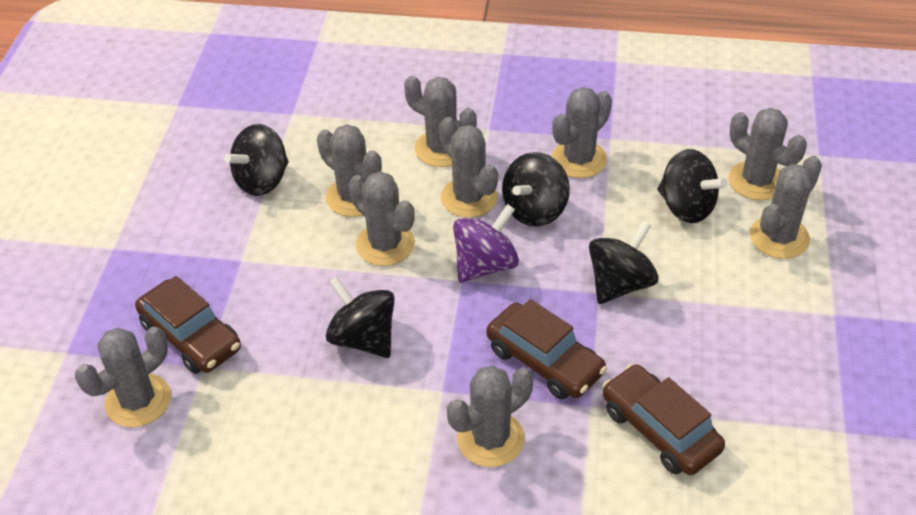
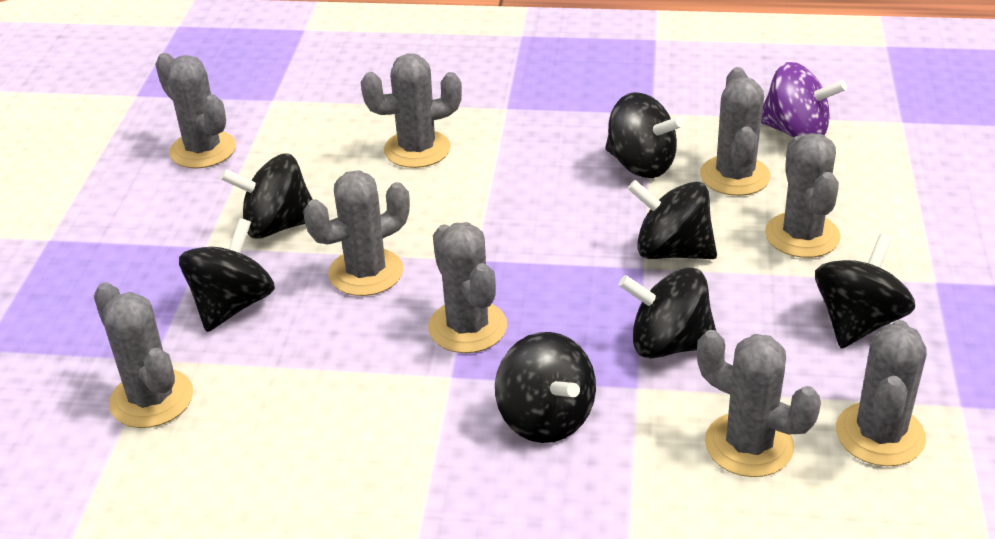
black spinning top: 5 -> 7
brown car: 3 -> 0

